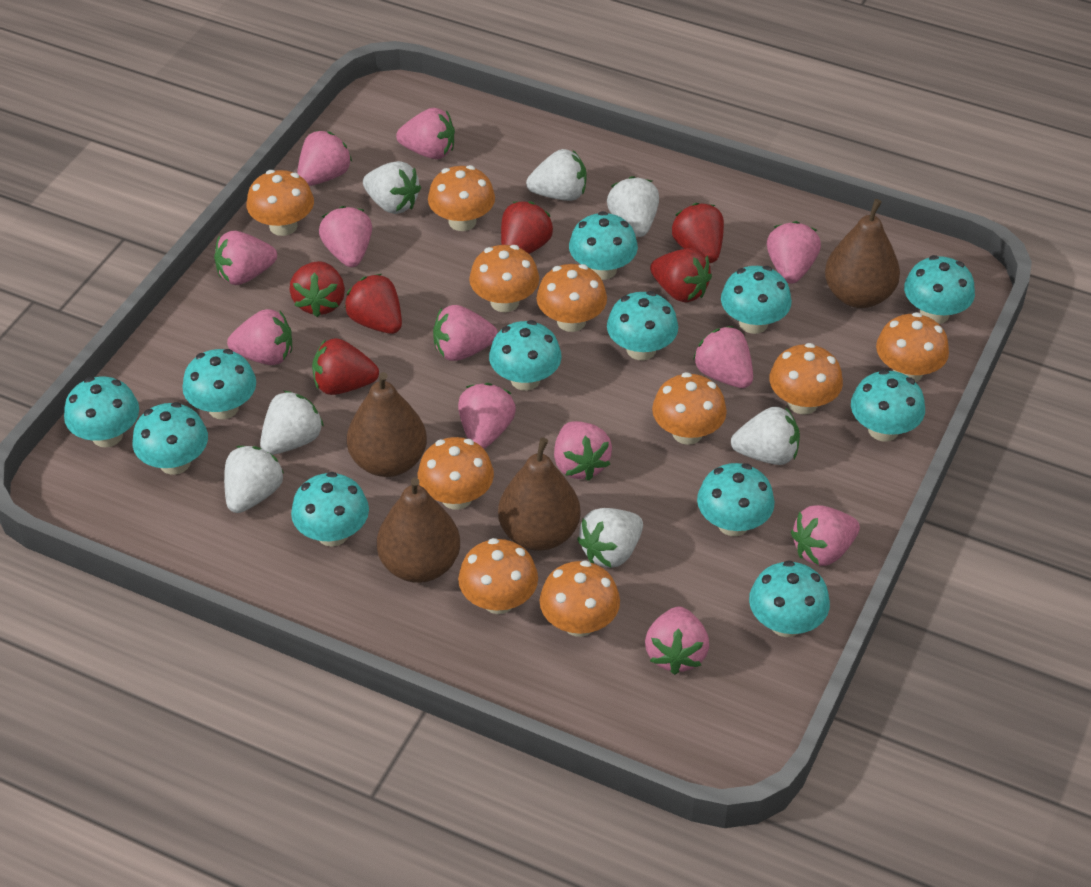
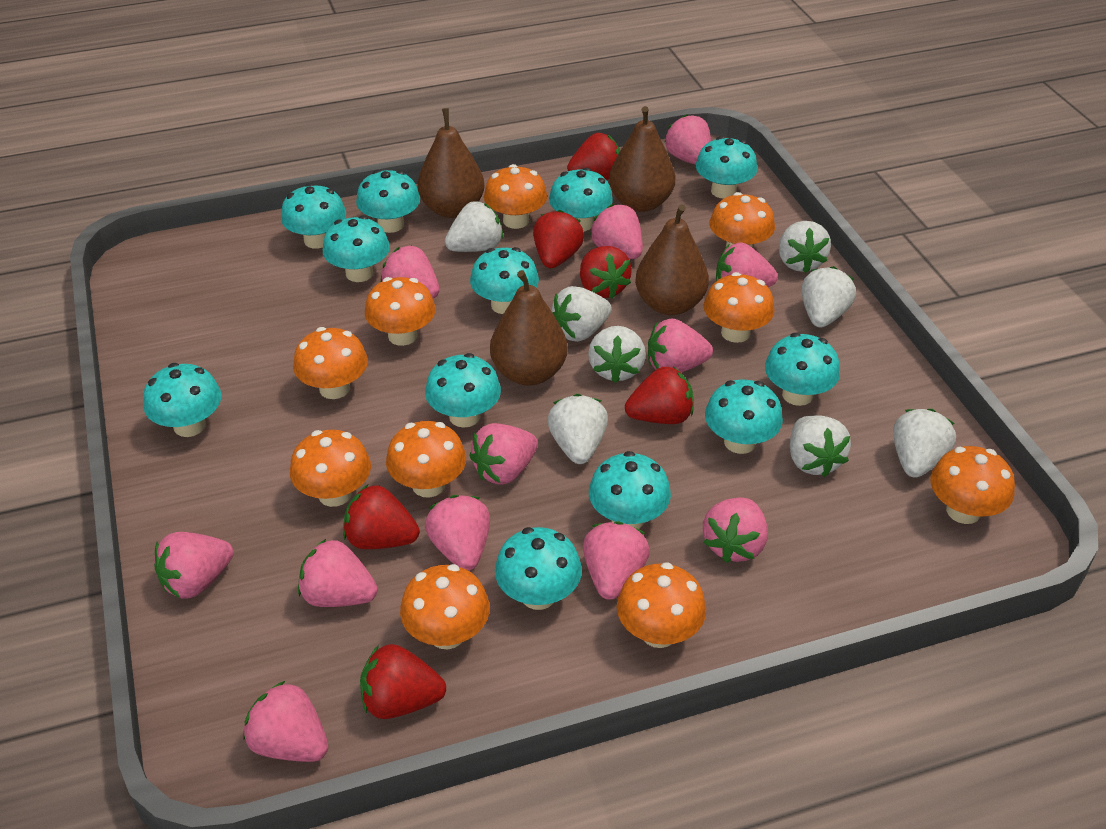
white strawberry: 7 -> 8

